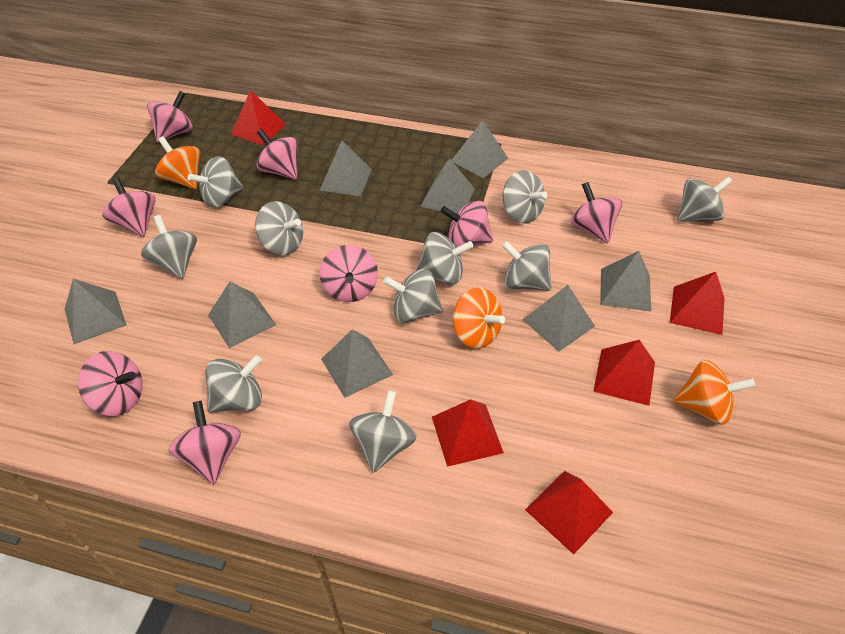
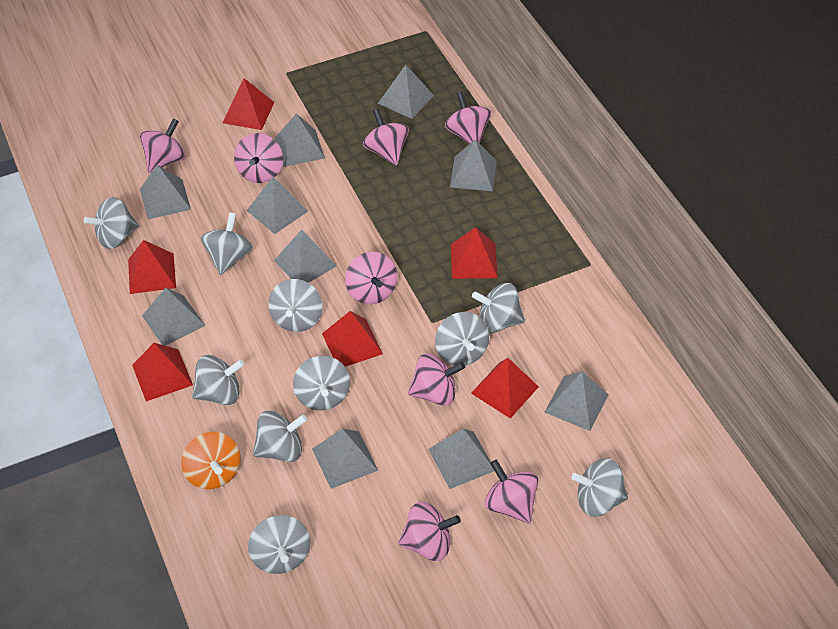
grey pyramid: 8 -> 10
orange spinning top: 3 -> 1
red pyramid: 5 -> 6

